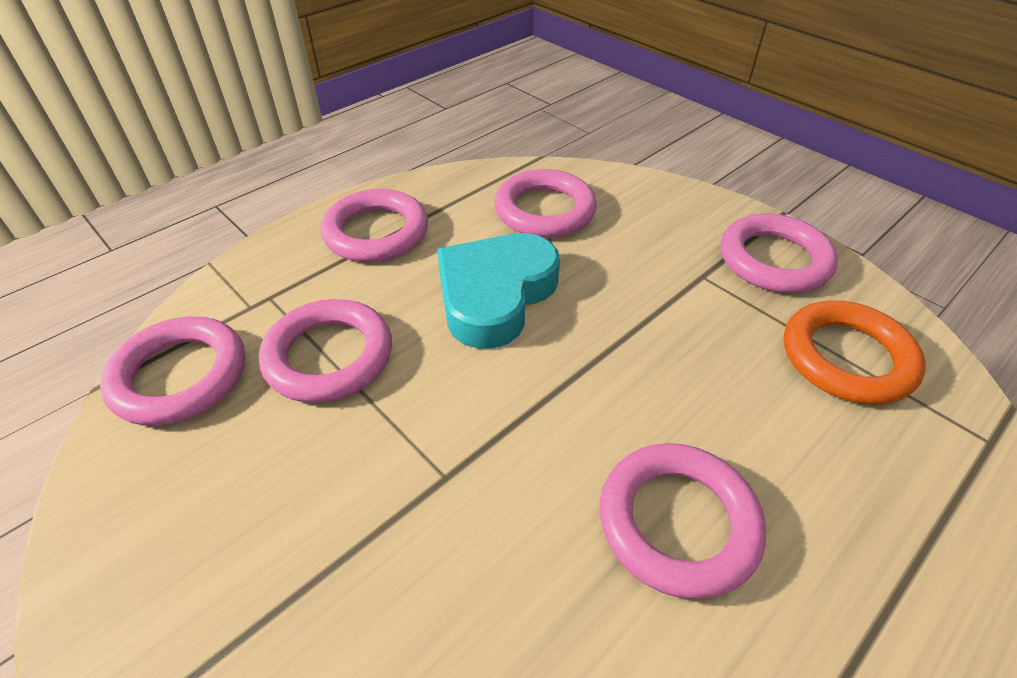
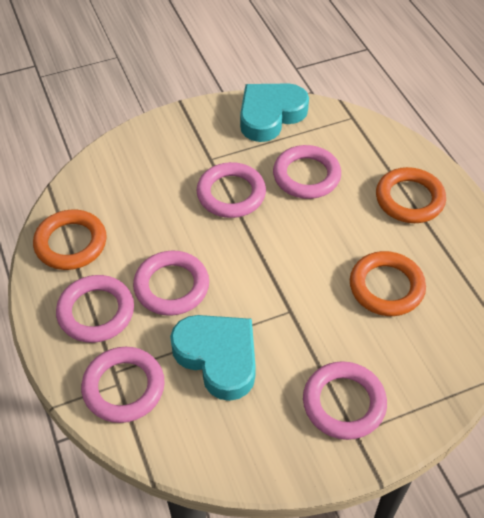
orange ring: 1 -> 3
turquoise heart: 1 -> 2

